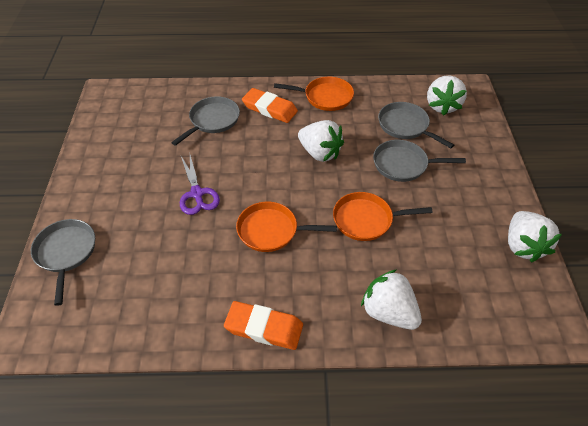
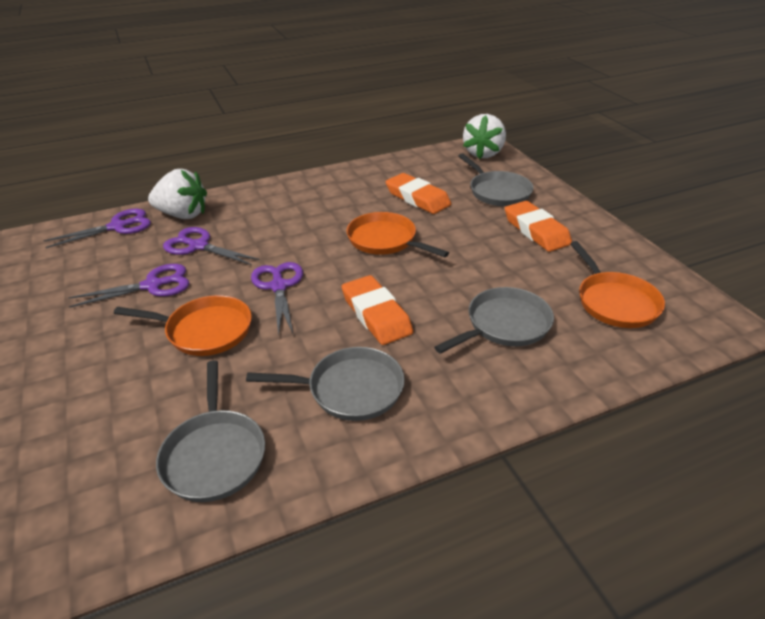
orange eraser: 2 -> 3
purple scissors: 1 -> 4
white strawberry: 4 -> 2

